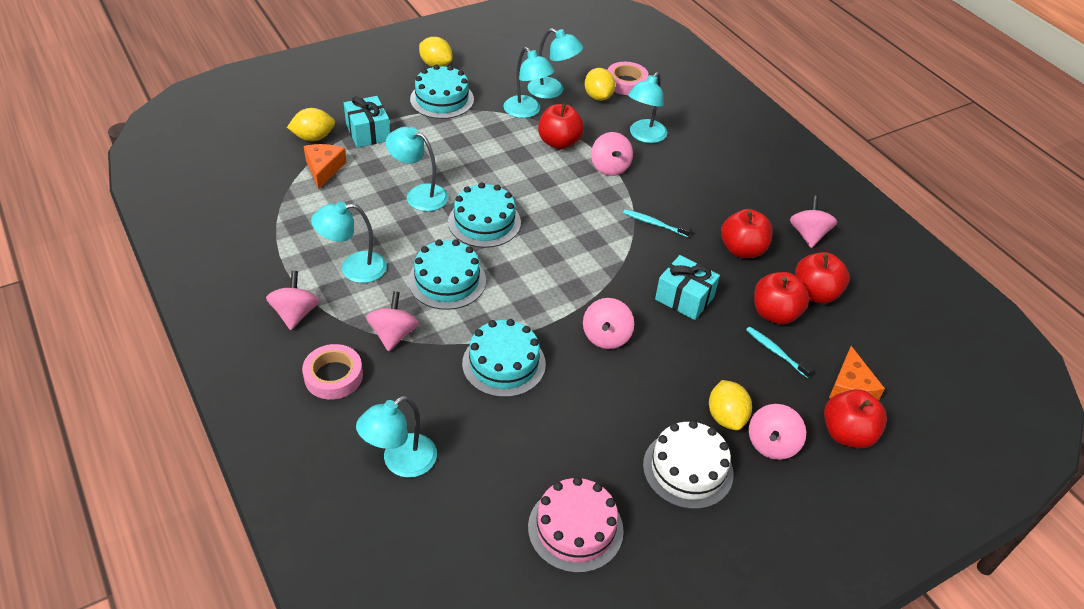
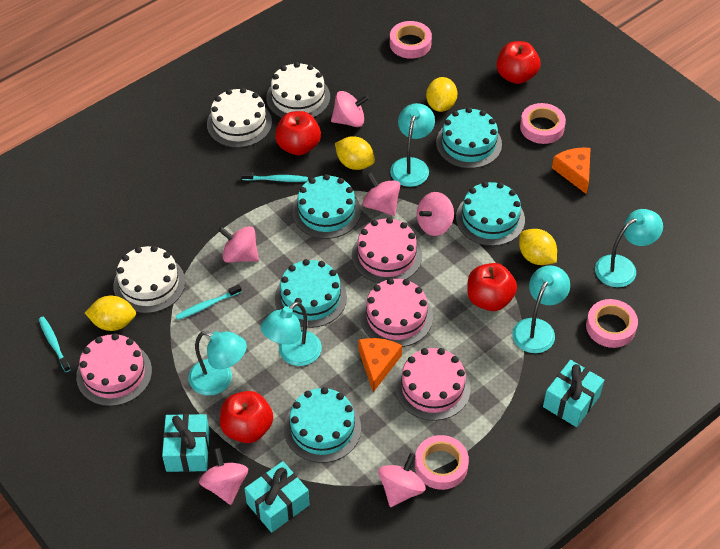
pink cake: 1 -> 4
pink tape: 2 -> 4
red apple: 5 -> 4
turquoise cake: 4 -> 5
turquoise gift: 2 -> 3
turquoise lamp: 6 -> 5
turquoise toothbrush: 2 -> 3
white cake: 1 -> 3

